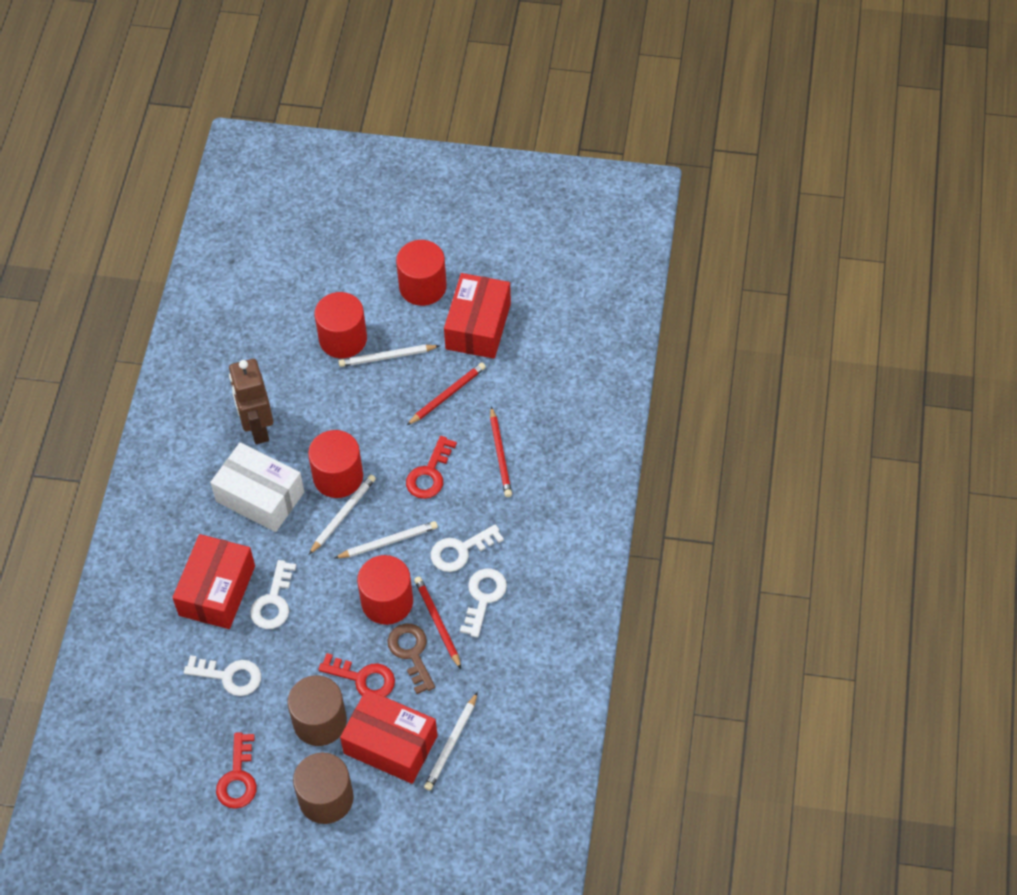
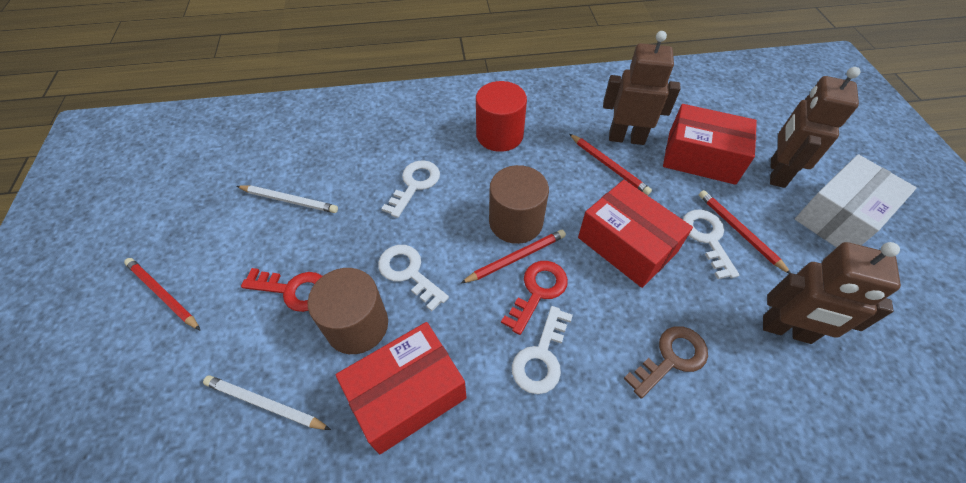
brown robot: 1 -> 3
red cylinder: 4 -> 1
red key: 3 -> 2
red pencil: 3 -> 4
white pencil: 4 -> 2

